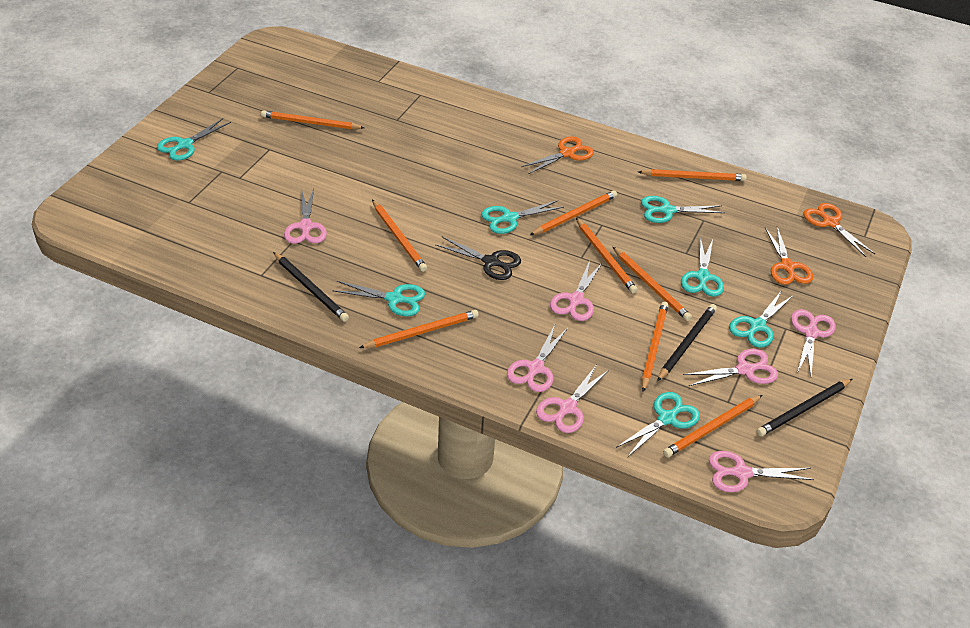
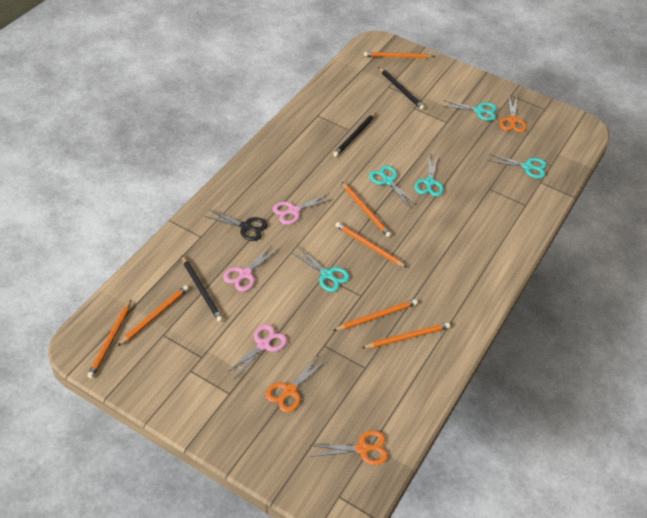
orange pencil: 9 -> 7
pink scissors: 7 -> 3
turquoise scissors: 7 -> 5

